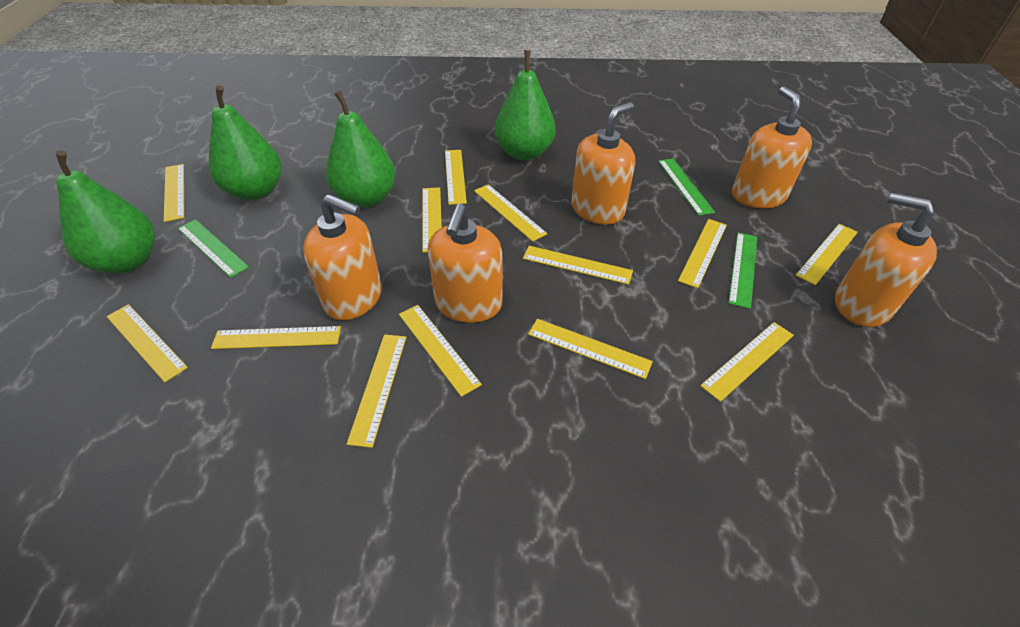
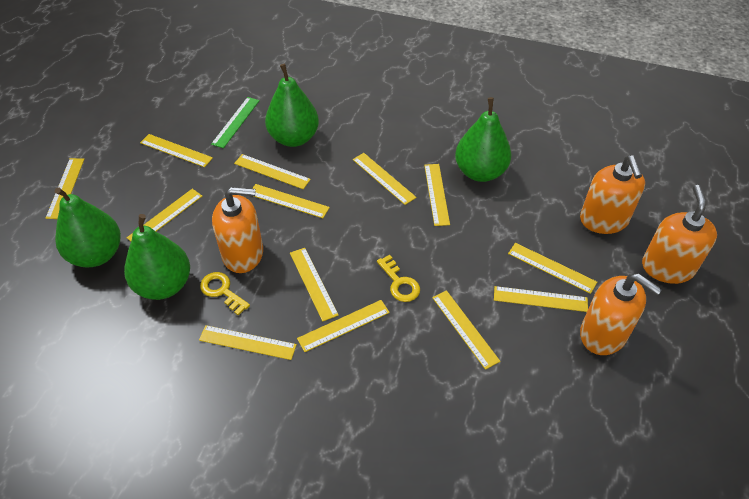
green ruler: 3 -> 1
orange soap dispenser: 5 -> 4
yellow key: 0 -> 2

